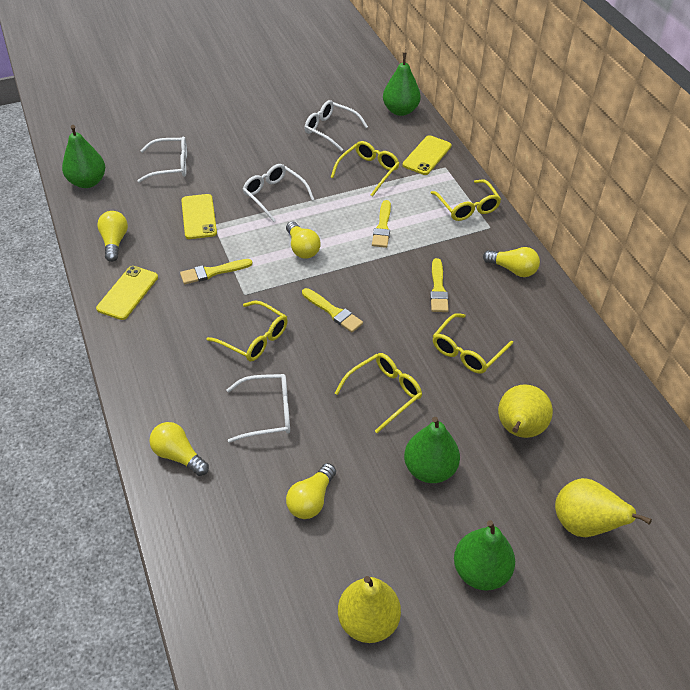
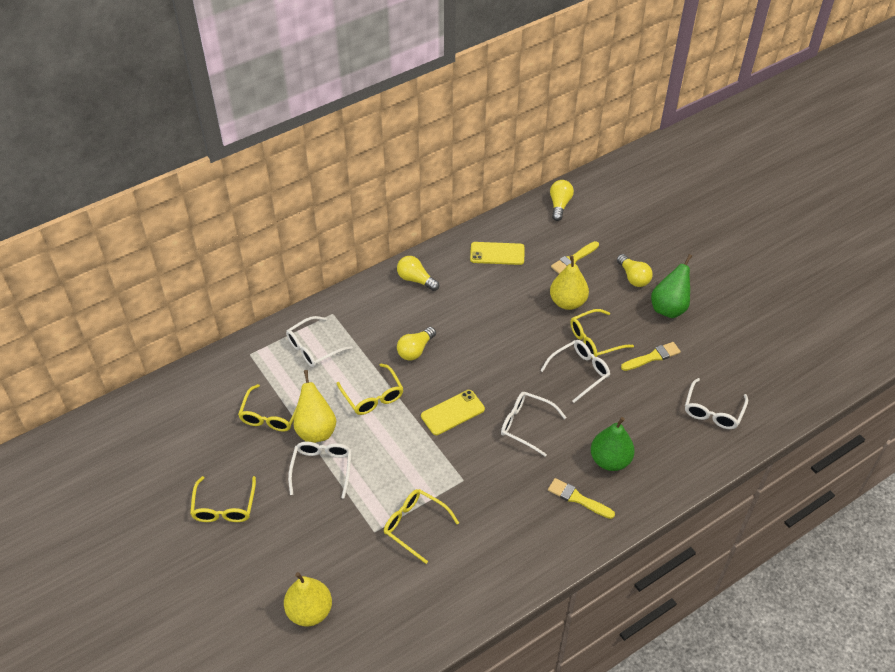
green pear: 4 -> 2
white glasses: 4 -> 5
yellow brush: 4 -> 3
yellow light bulb: 5 -> 4
yellow phone: 3 -> 2

